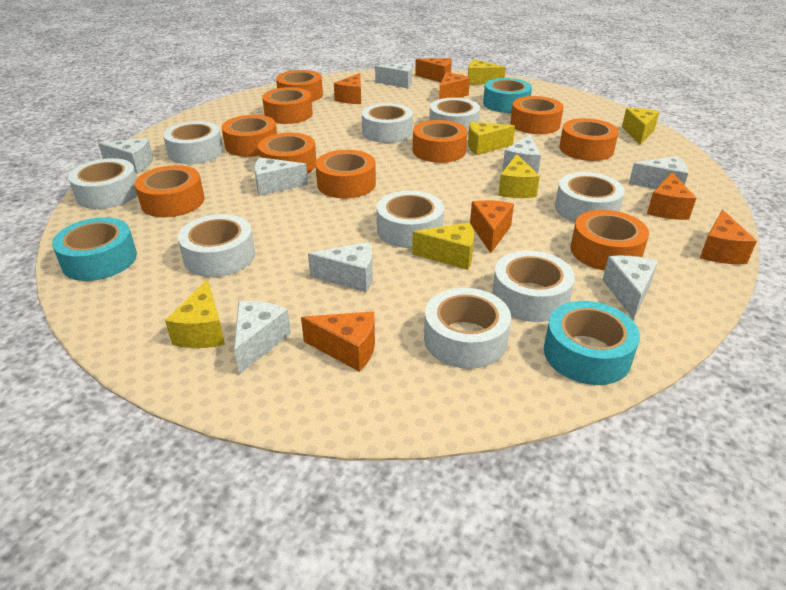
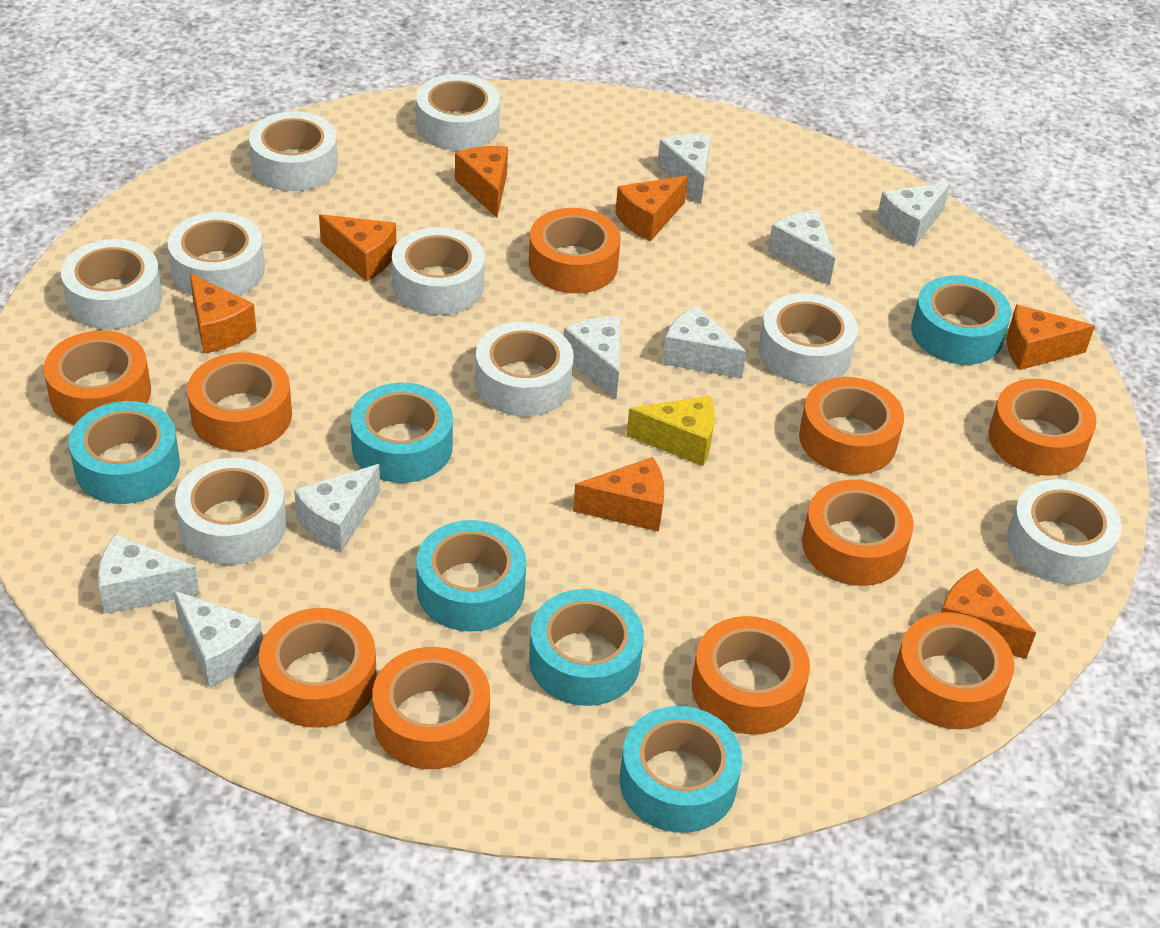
turquoise tape: 3 -> 6
yellow cheese: 6 -> 1

